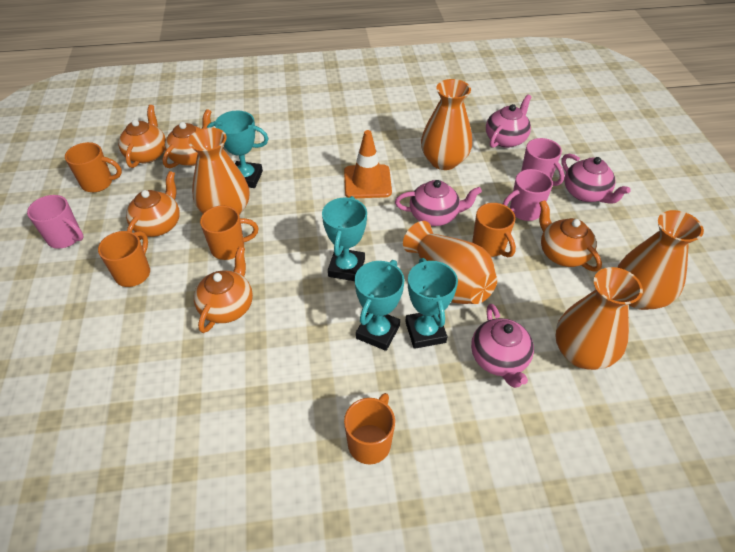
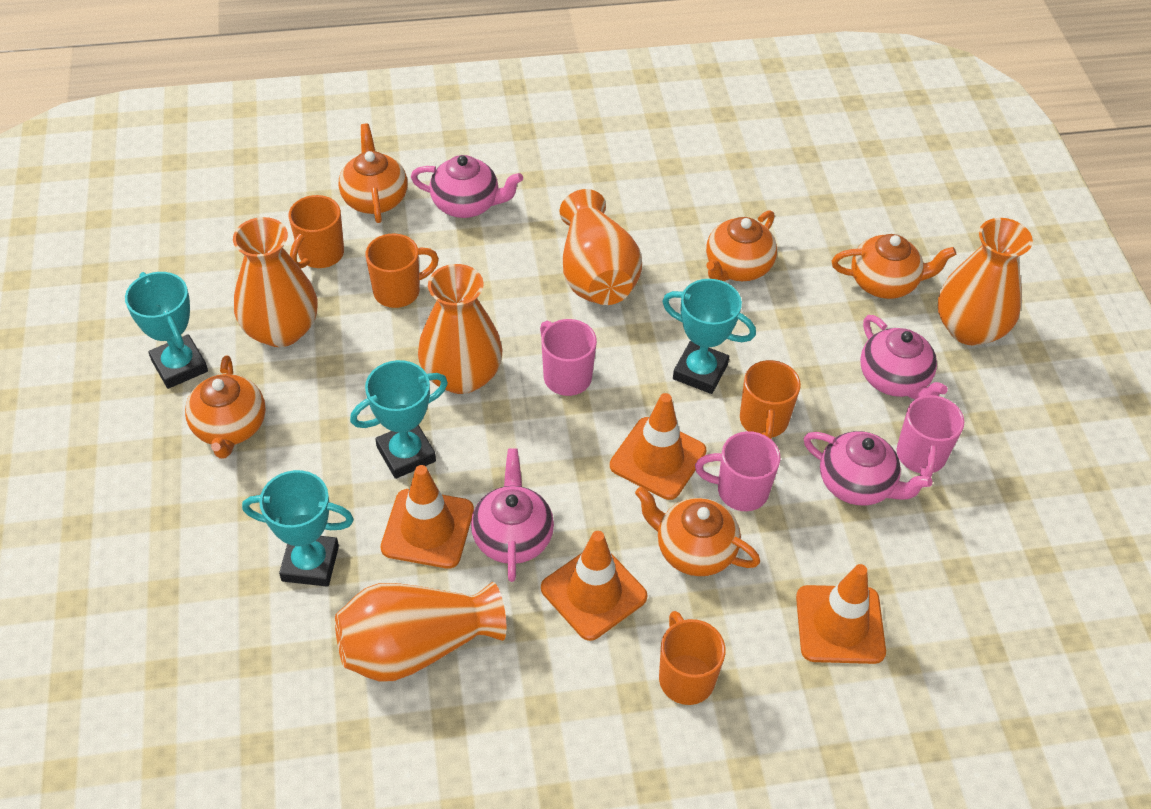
orange mug: 5 -> 4
orange traffic cone: 1 -> 4

